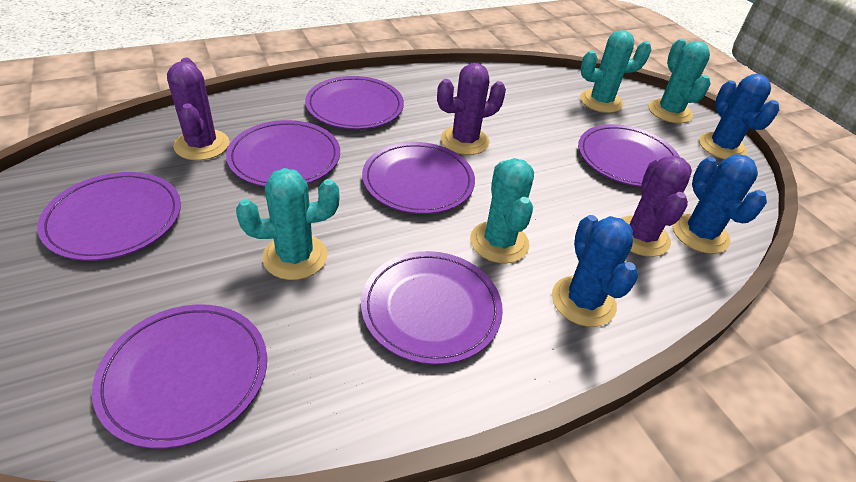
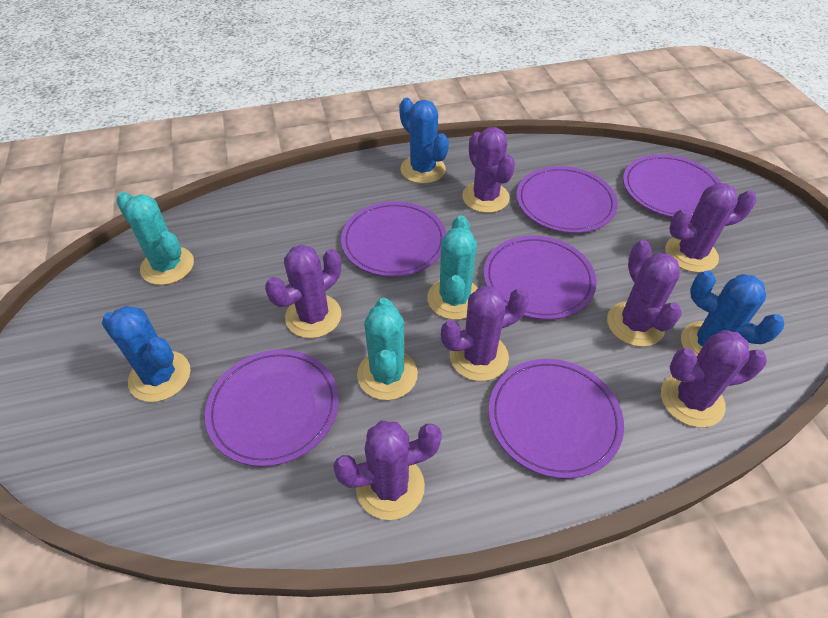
purple cactus: 3 -> 7
purple plate: 7 -> 6
turquoise cactus: 4 -> 3

